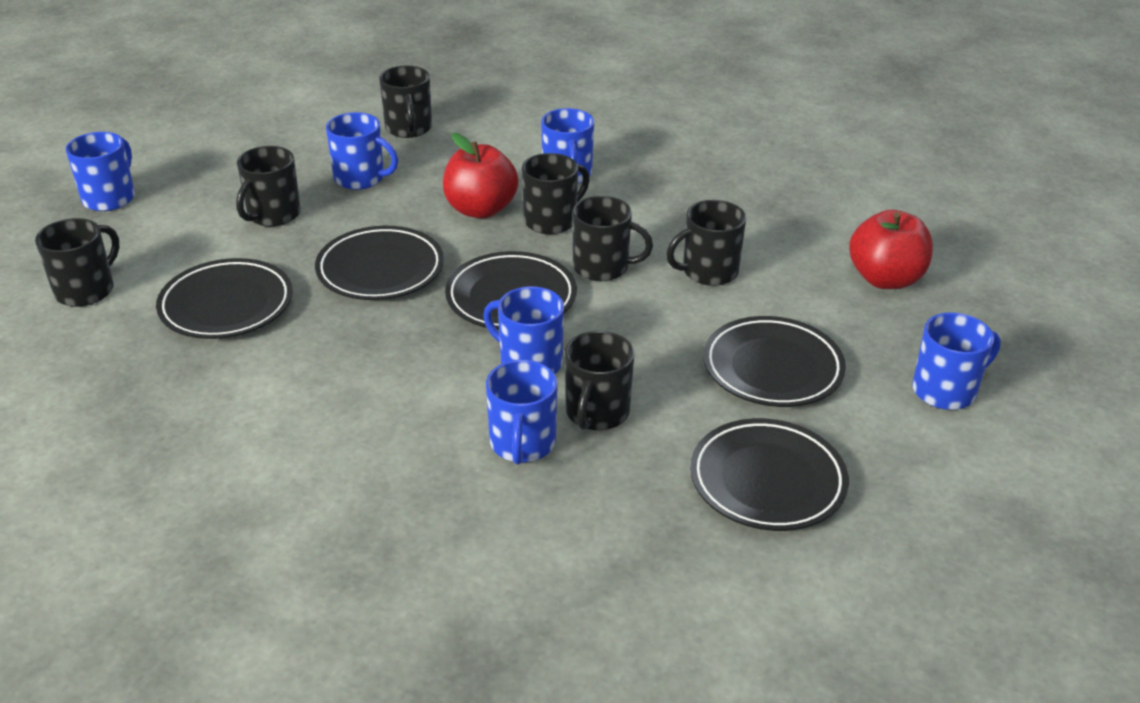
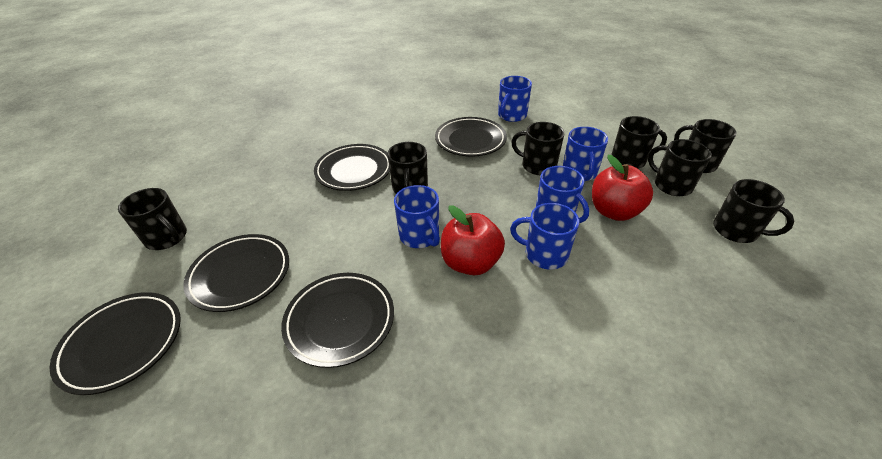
blue mug: 6 -> 5

